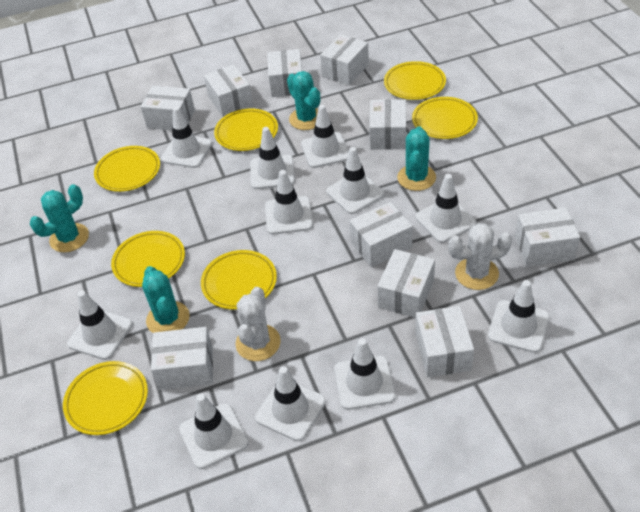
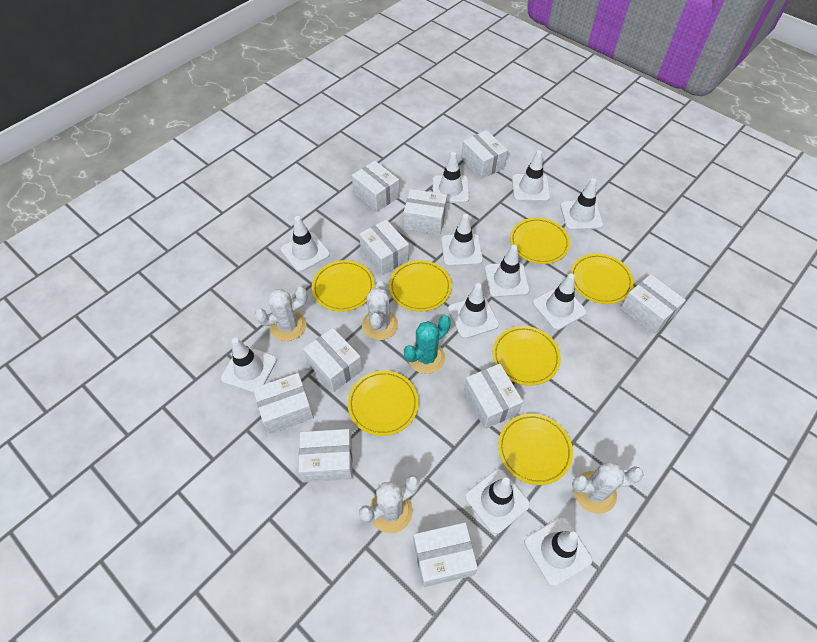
turquoise cactus: 4 -> 1
white cactus: 2 -> 4

